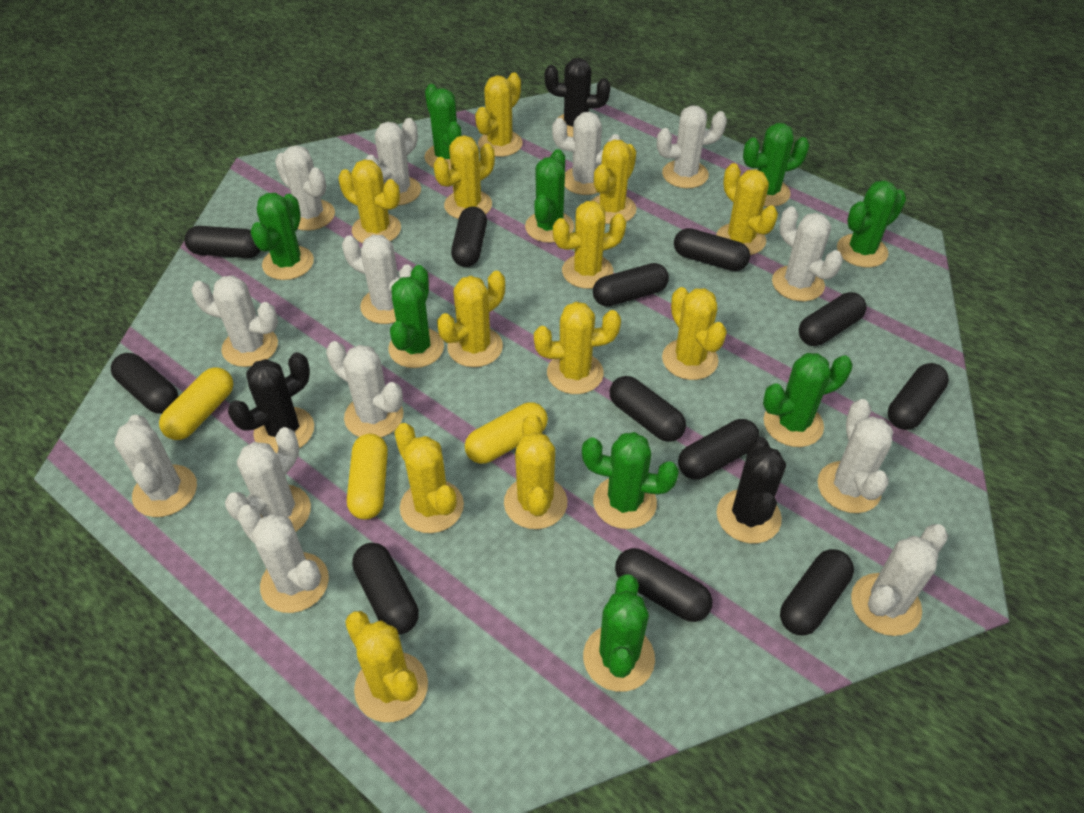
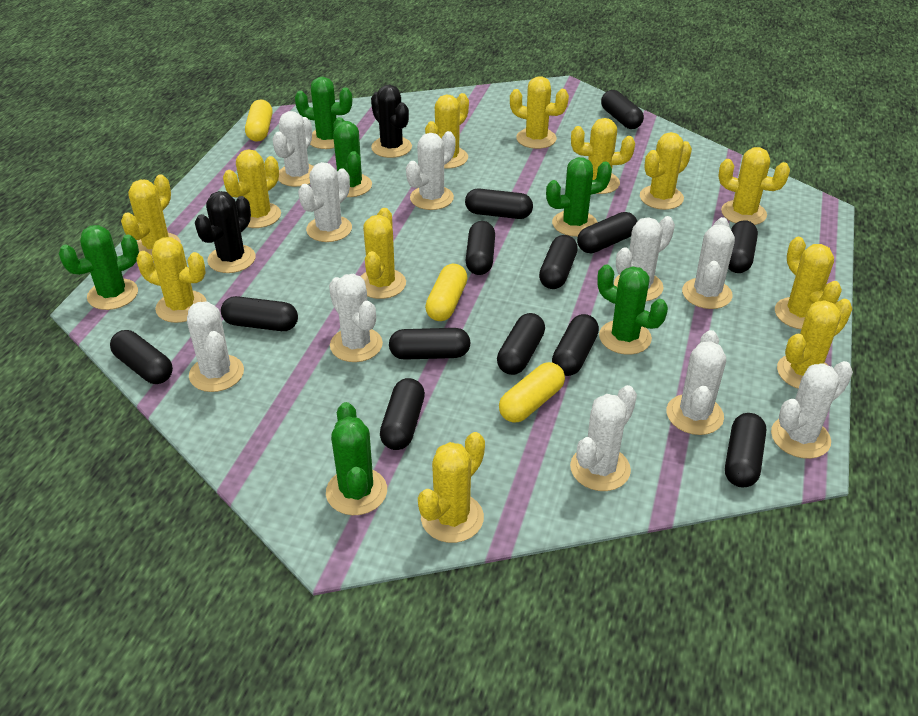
black cactus: 3 -> 2
black capsule: 12 -> 13
green cactus: 9 -> 6
white cactus: 13 -> 10

